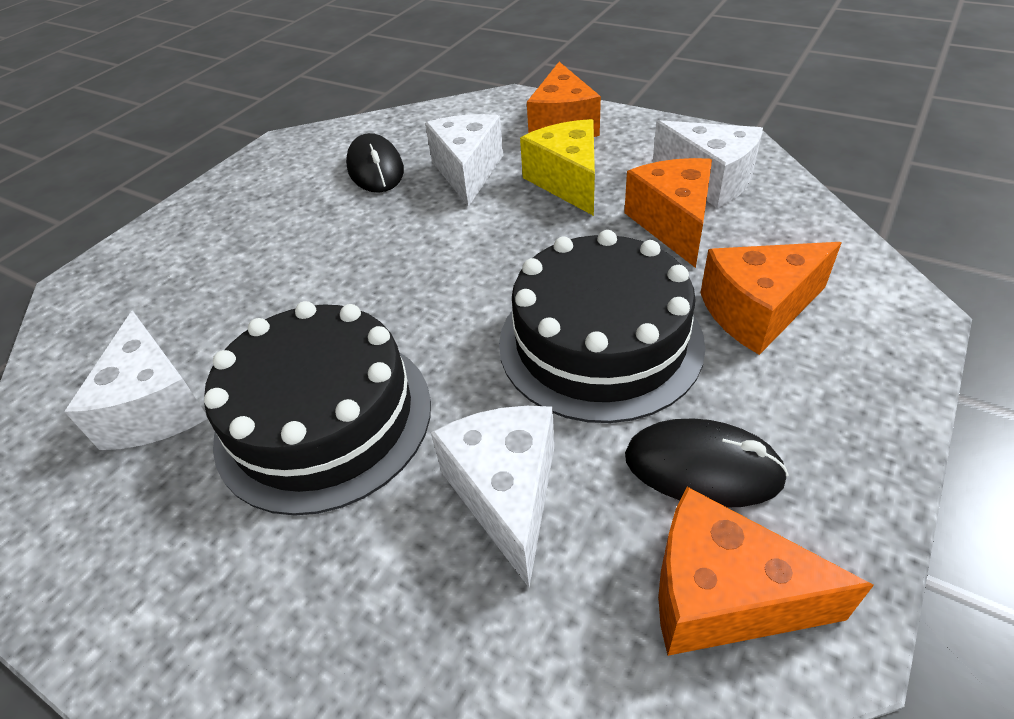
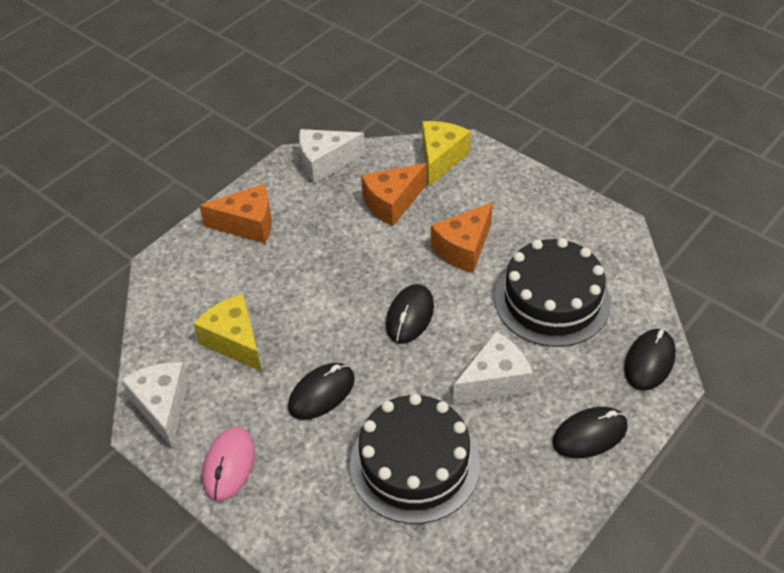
black mouse: 2 -> 4
orange cheese: 4 -> 3
pink mouse: 0 -> 1
white cheese: 4 -> 3
yellow cheese: 1 -> 2

